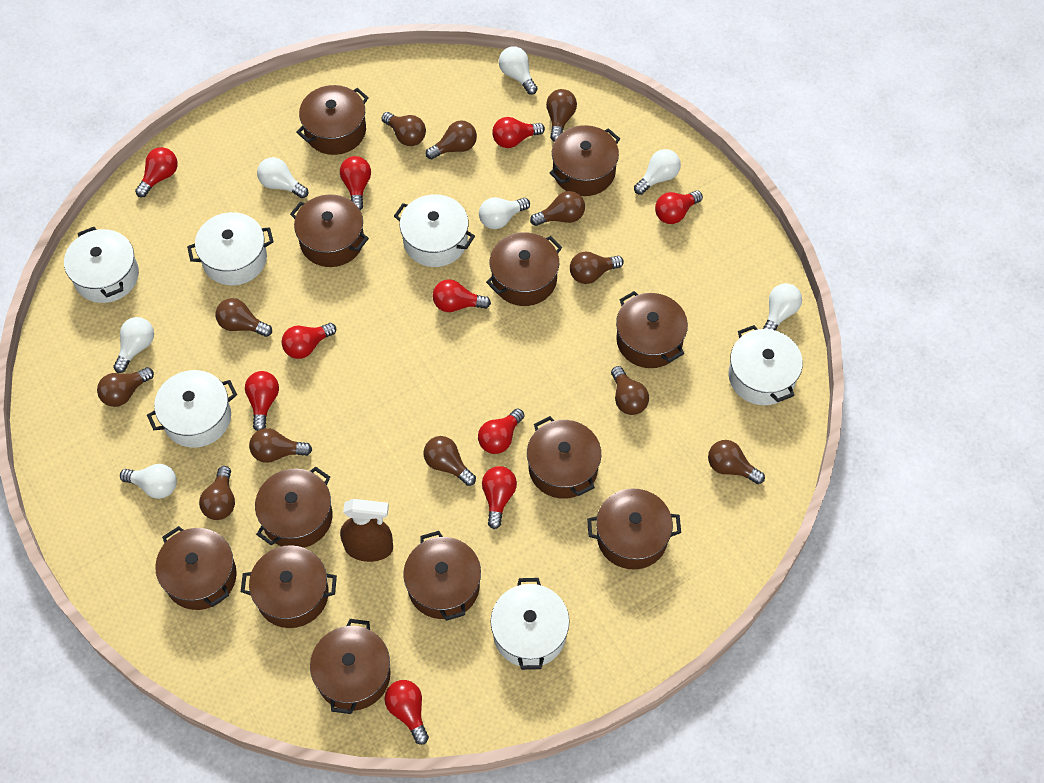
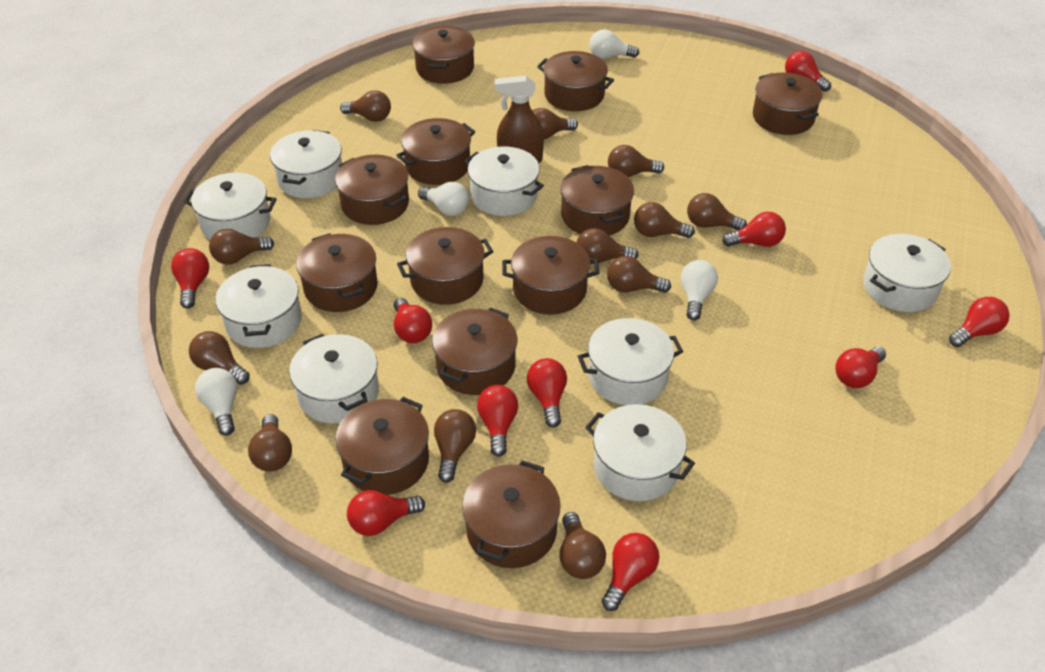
white light bulb: 7 -> 4
white pot: 6 -> 8

